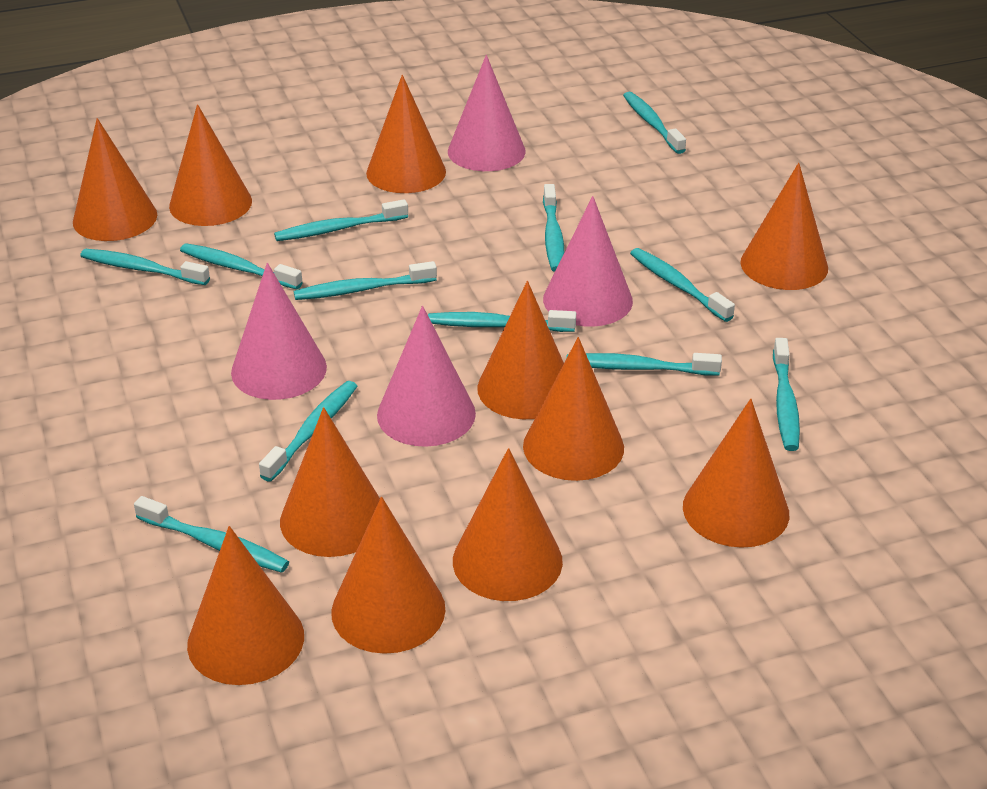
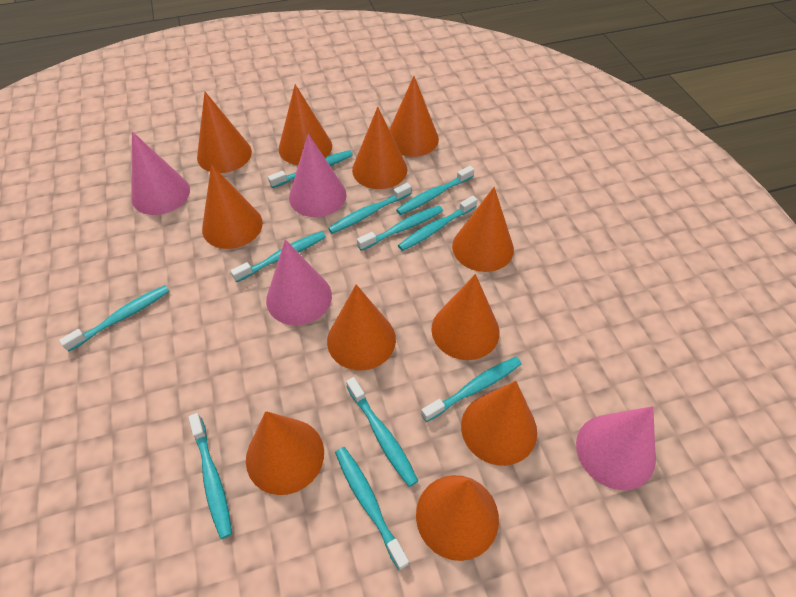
turquoise toothbrush: 12 -> 11

